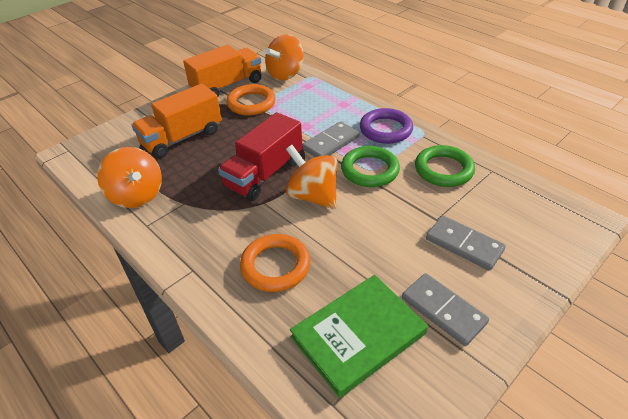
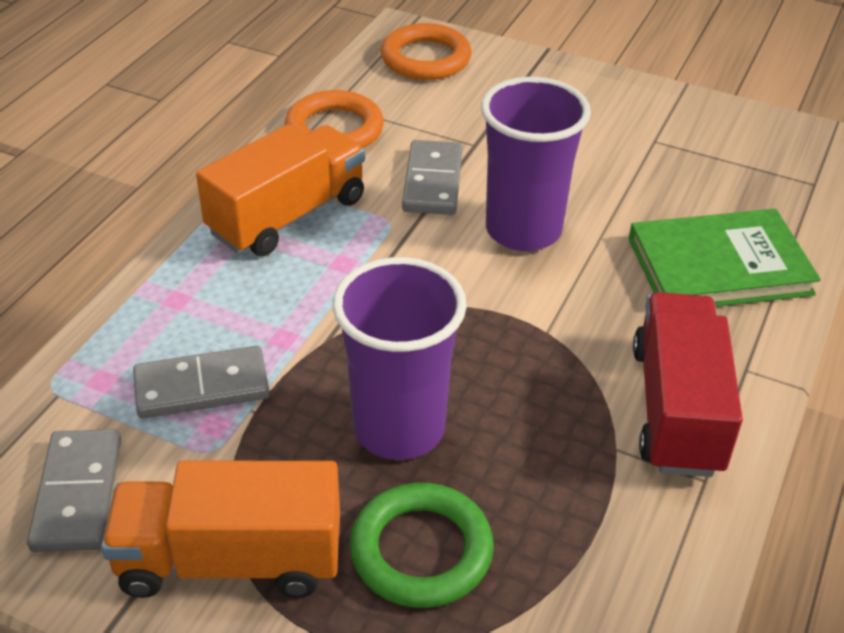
green ring: 2 -> 1
orange spinning top: 3 -> 0
purple cup: 0 -> 2
purple ring: 1 -> 0

